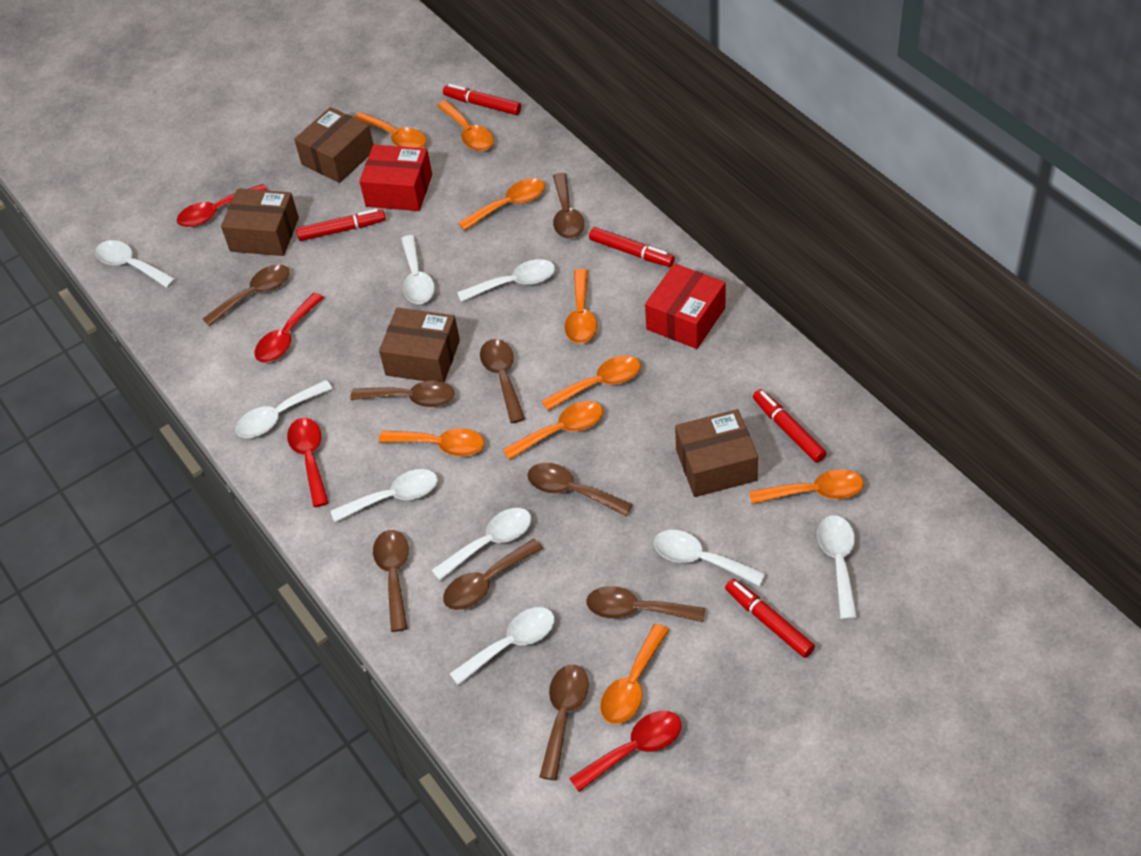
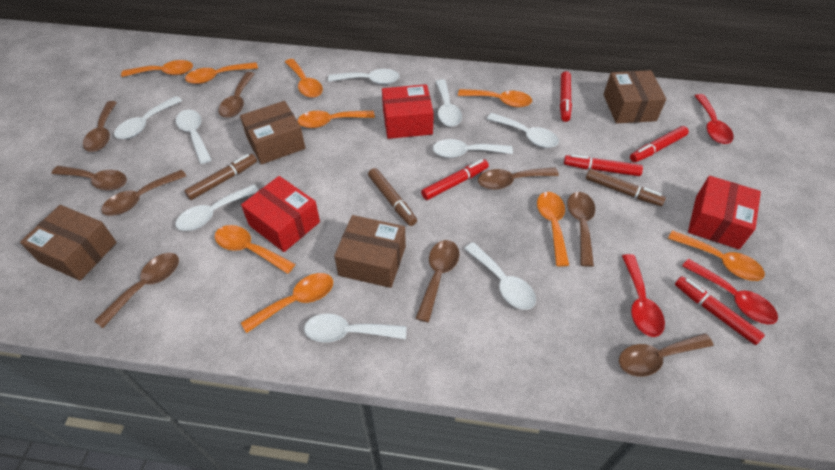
brown marker: 0 -> 3
red box: 2 -> 3
red spoon: 4 -> 3

